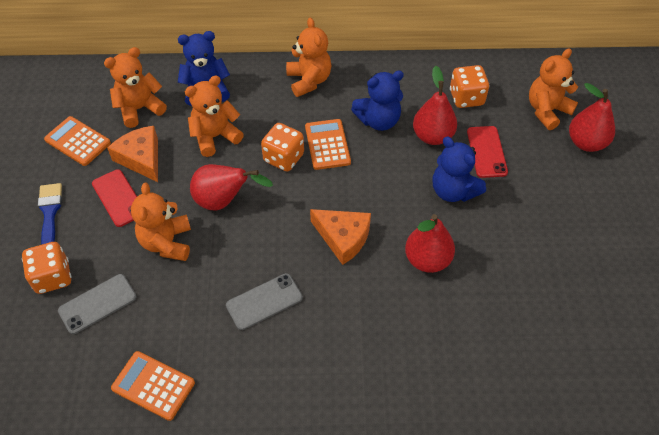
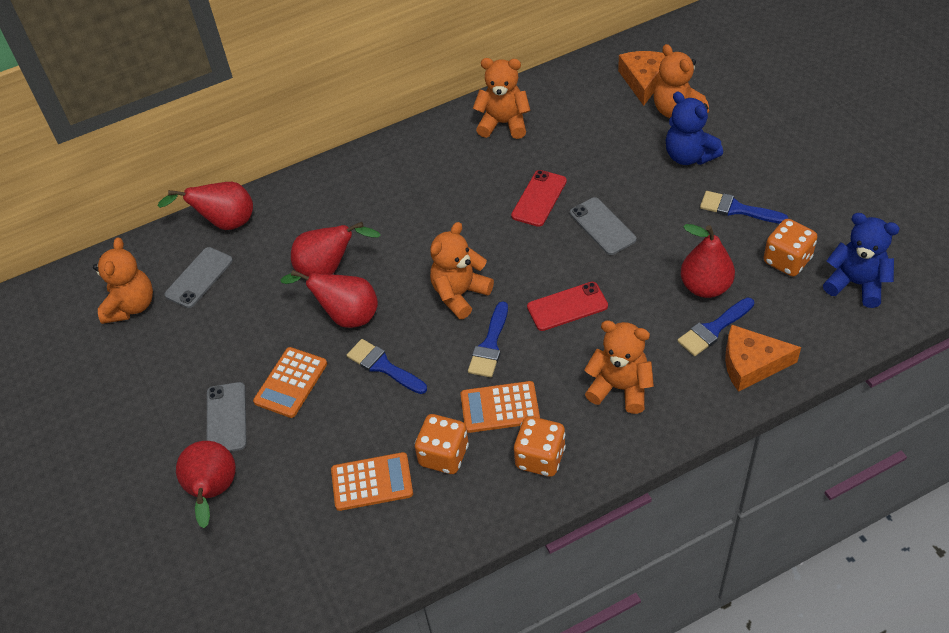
blue brush: 1 -> 4
blue teddy bear: 3 -> 2
grey phone: 2 -> 3
red pear: 4 -> 5

